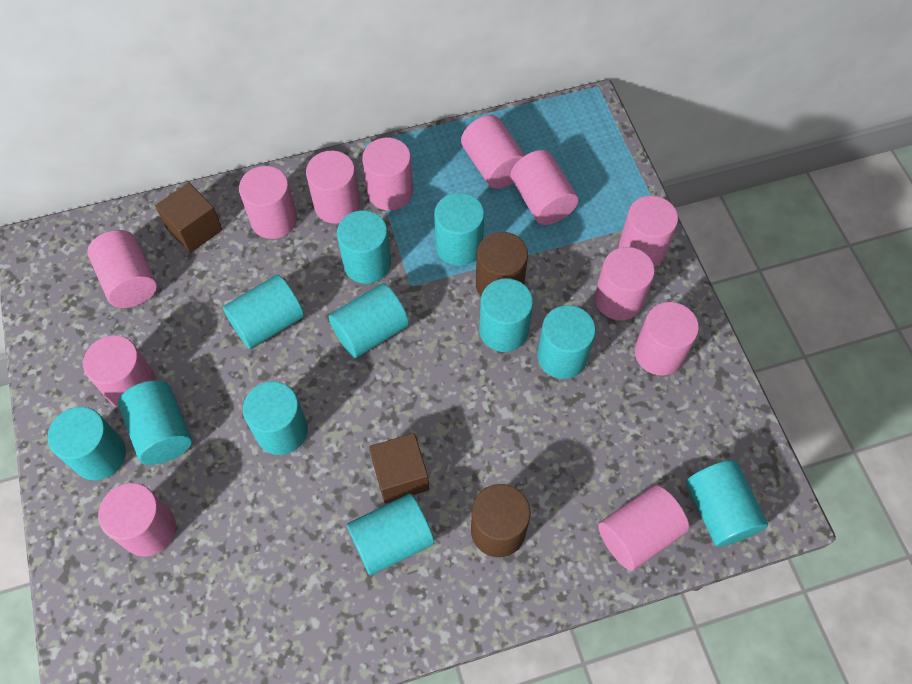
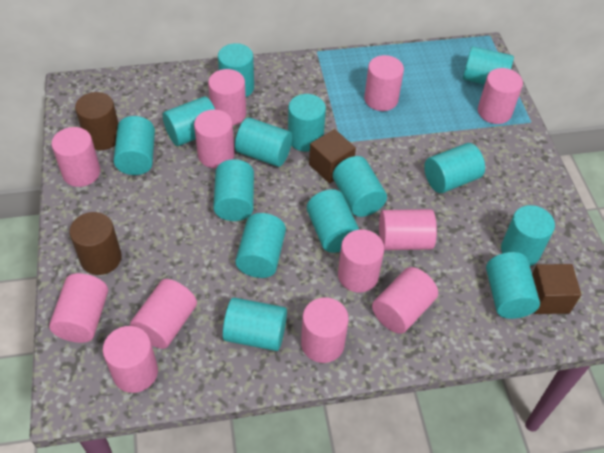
turquoise cylinder: 11 -> 14

